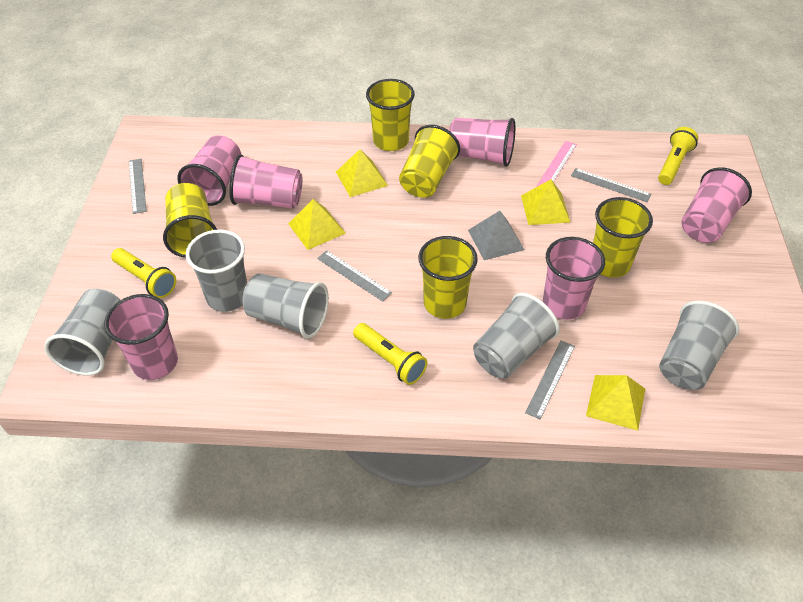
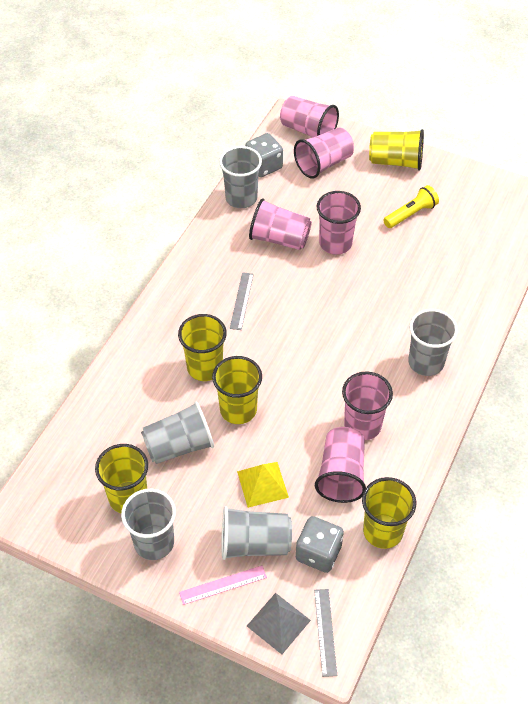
grey dice: 0 -> 2
grey ruler: 4 -> 2
yellow flashlight: 3 -> 1
yellow pyramid: 4 -> 1

